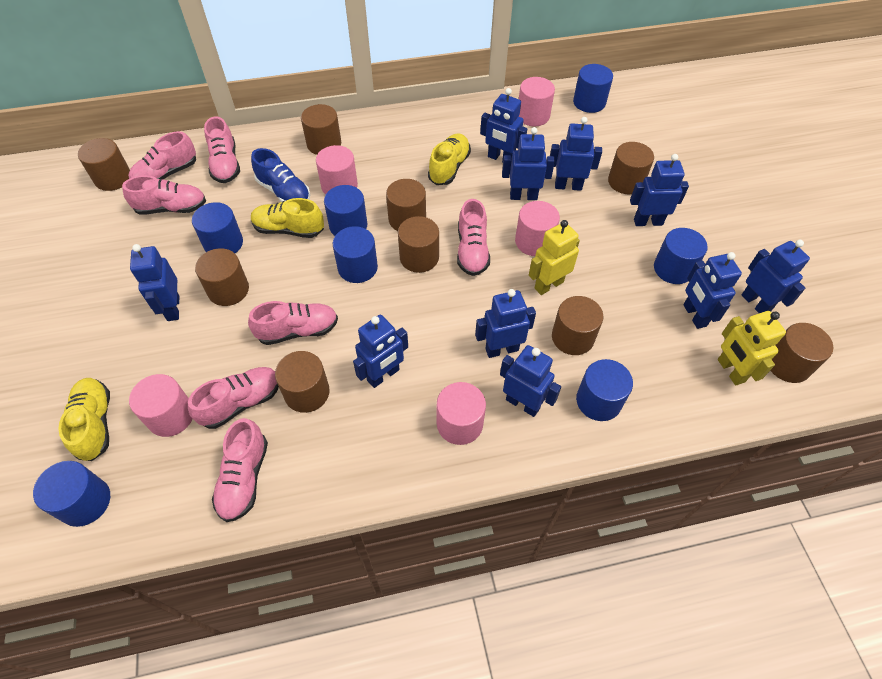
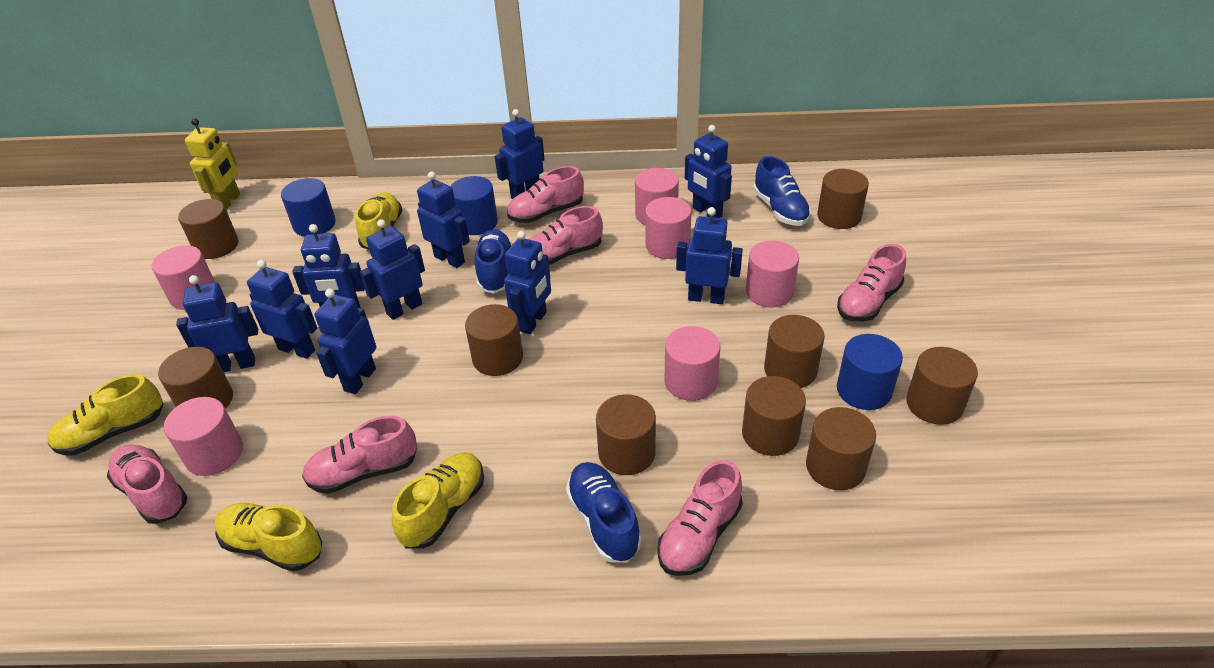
blue cylinder: 7 -> 3
blue shoe: 1 -> 3
pink cylinder: 5 -> 6
pink shoe: 7 -> 6
yellow robot: 2 -> 1
yellow shoe: 3 -> 4

